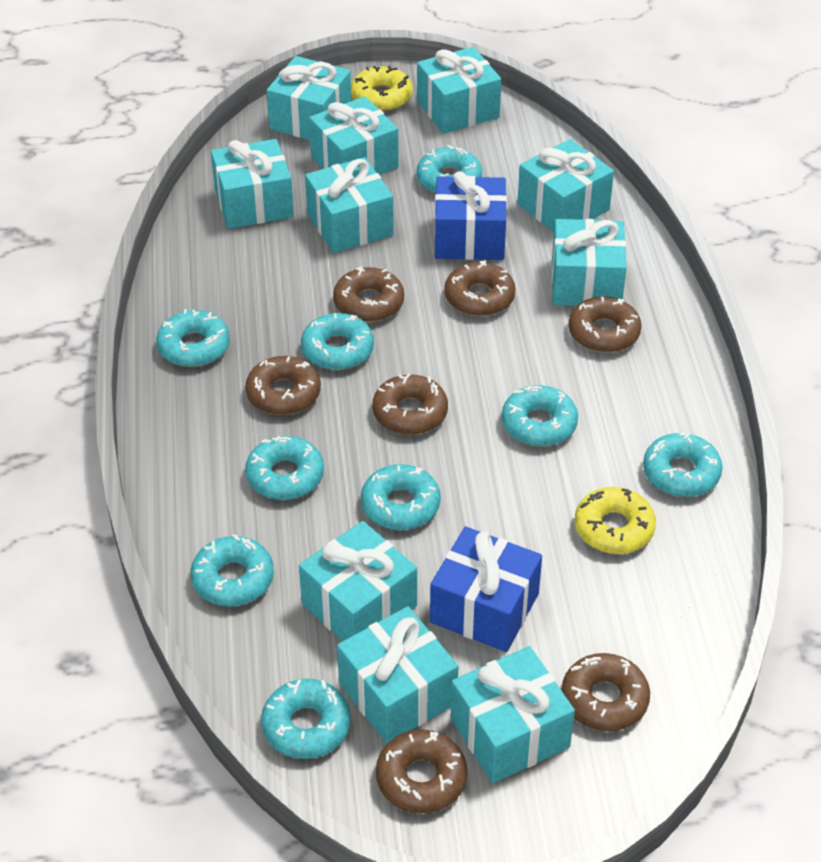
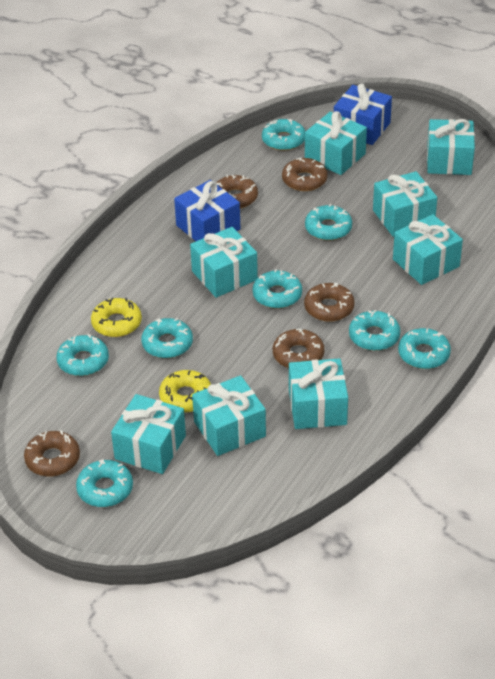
brown donut: 7 -> 5
turquoise donut: 9 -> 8
turquoise gift: 10 -> 8

